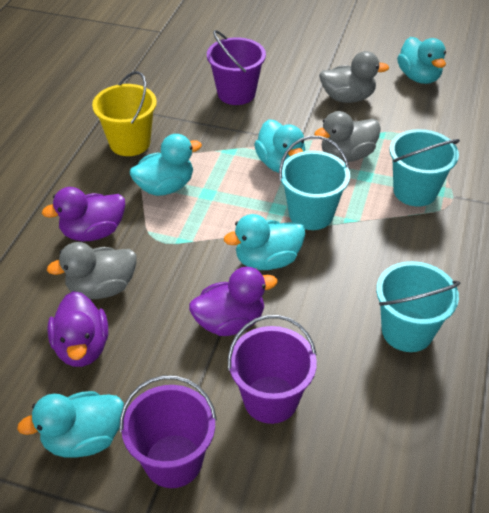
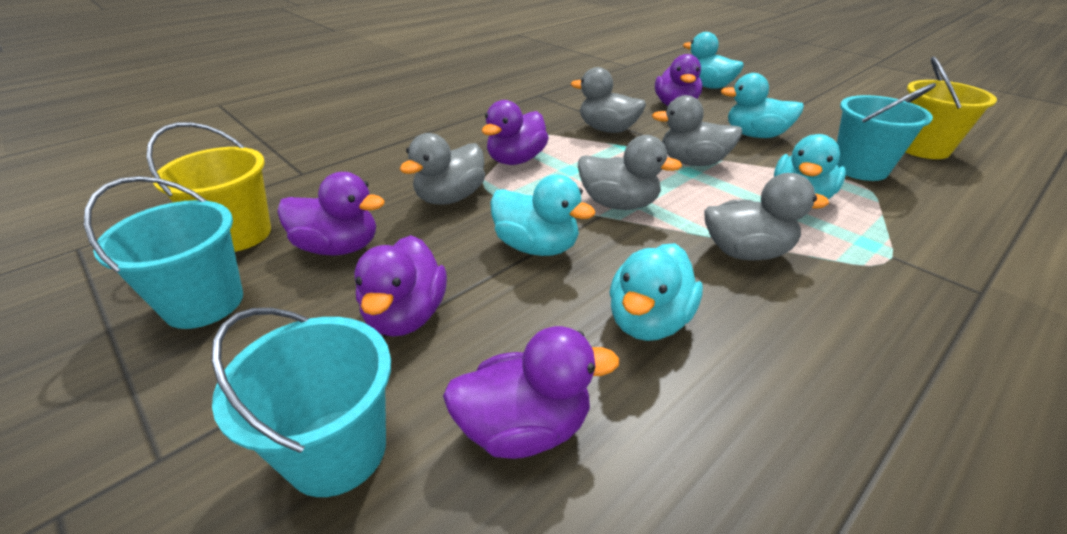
grey duck: 3 -> 5
purple bucket: 3 -> 0
purple duck: 3 -> 5
yellow bucket: 1 -> 2

